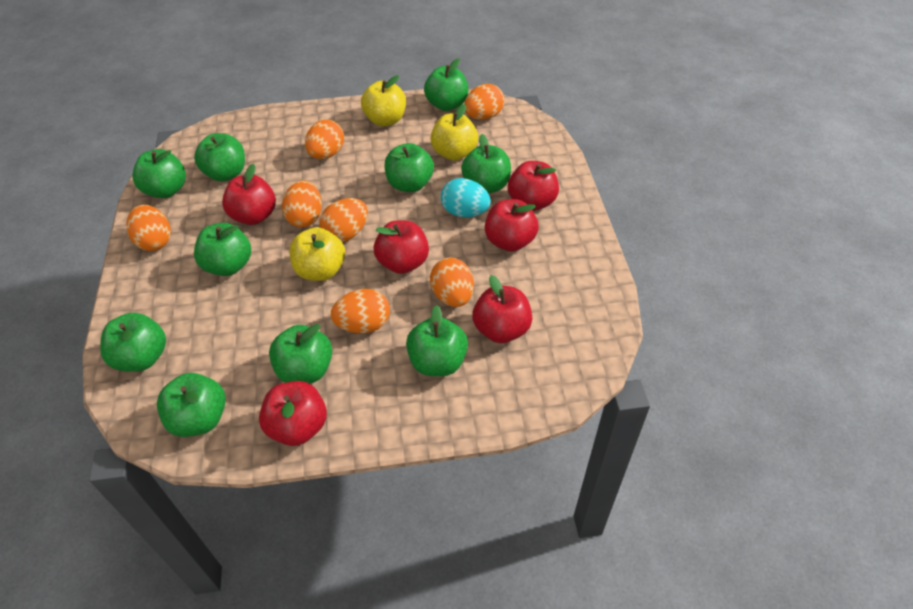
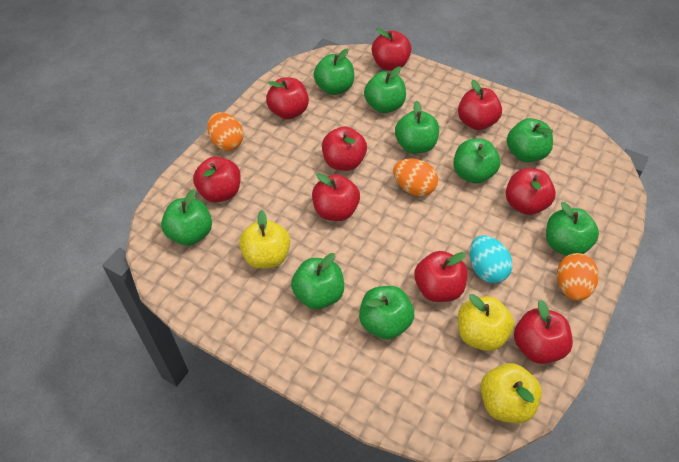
green apple: 10 -> 9
orange egg: 7 -> 3
red apple: 6 -> 9

